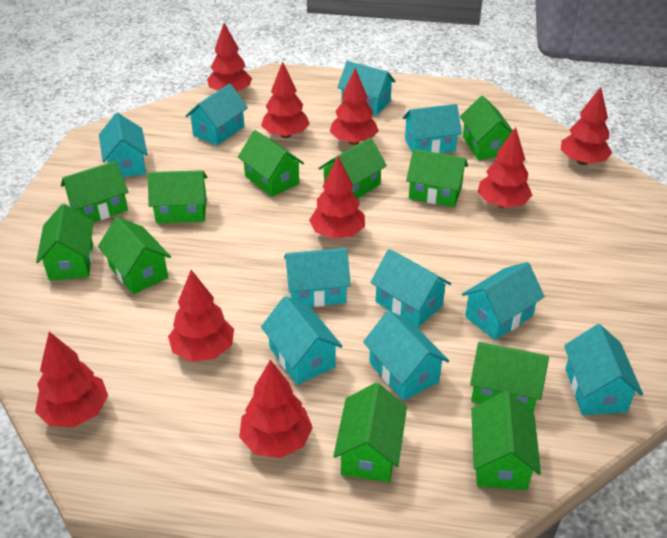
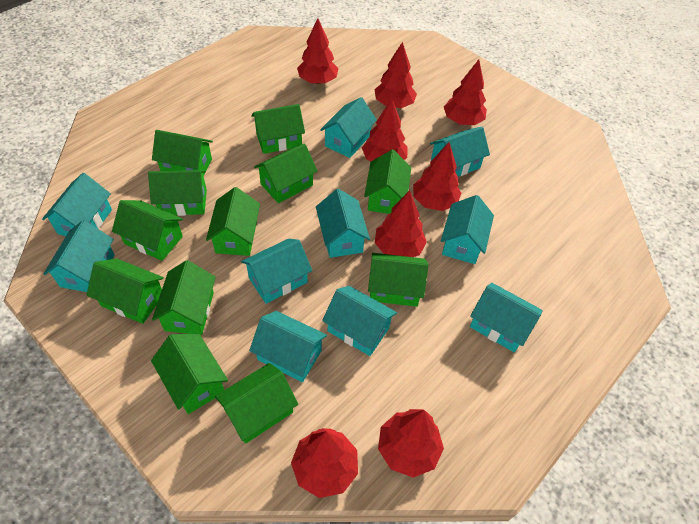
green house: 11 -> 12
red tree: 9 -> 8

